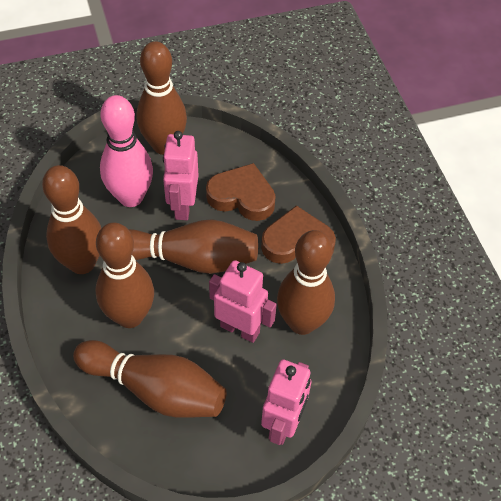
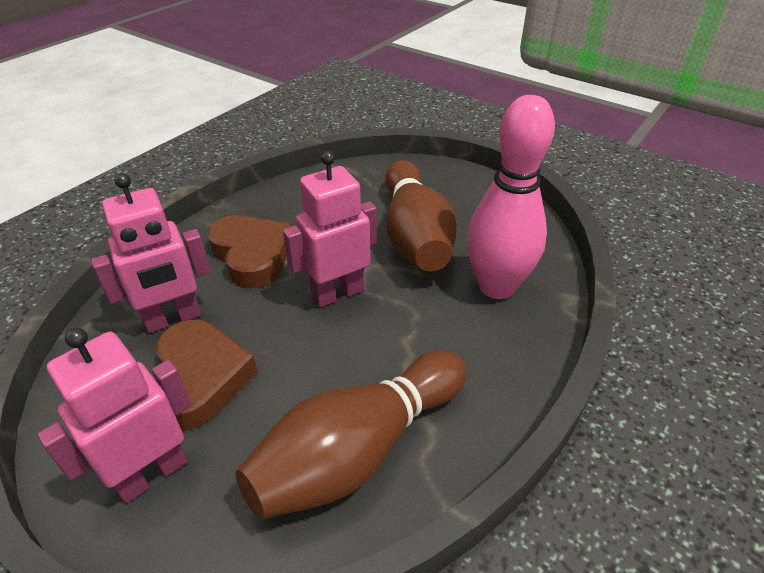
brown bowling pin: 6 -> 2

